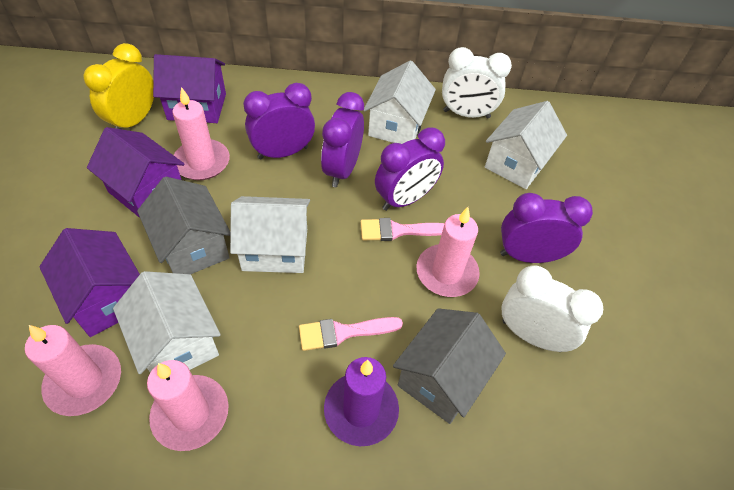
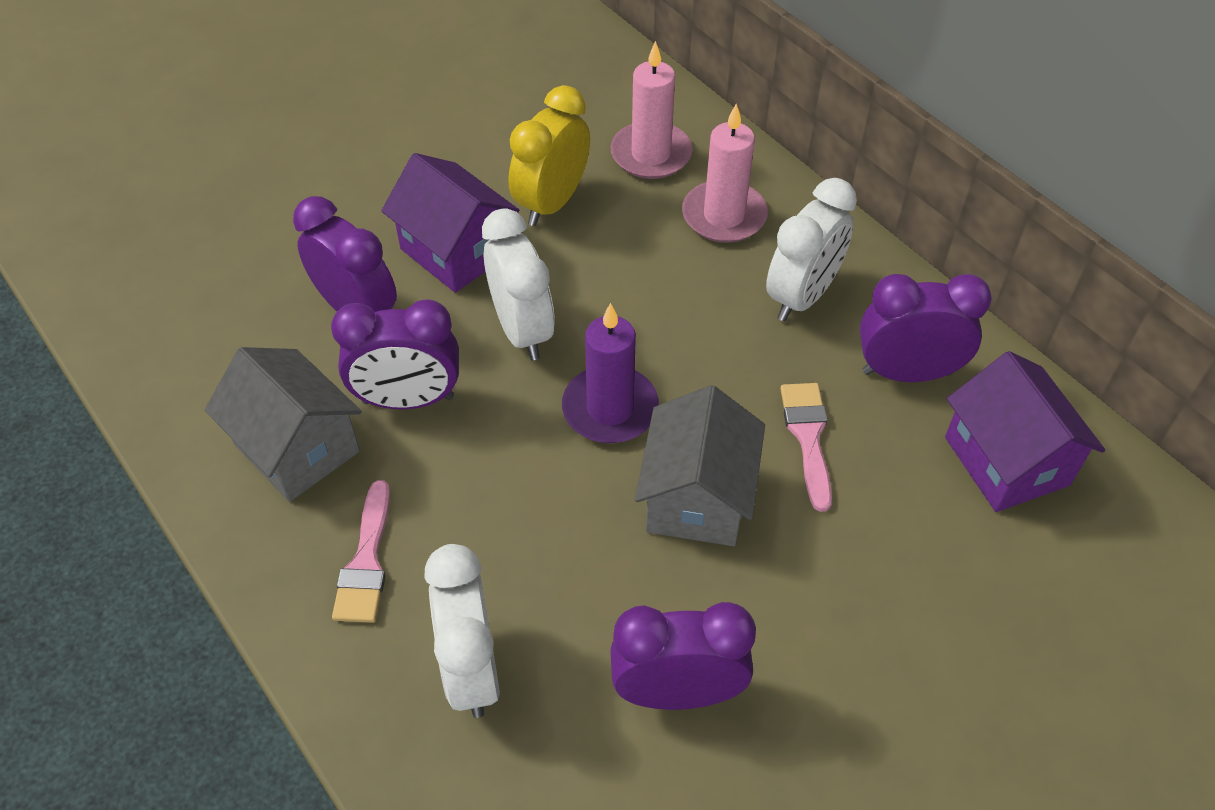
pink candle: 4 -> 2
purple house: 3 -> 2
white clock: 2 -> 3
white house: 4 -> 0

